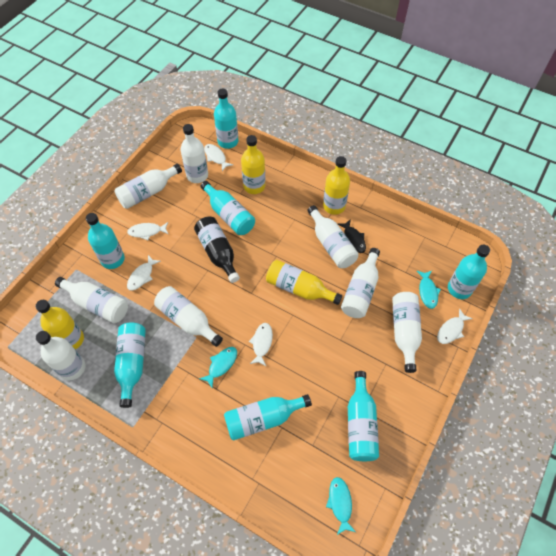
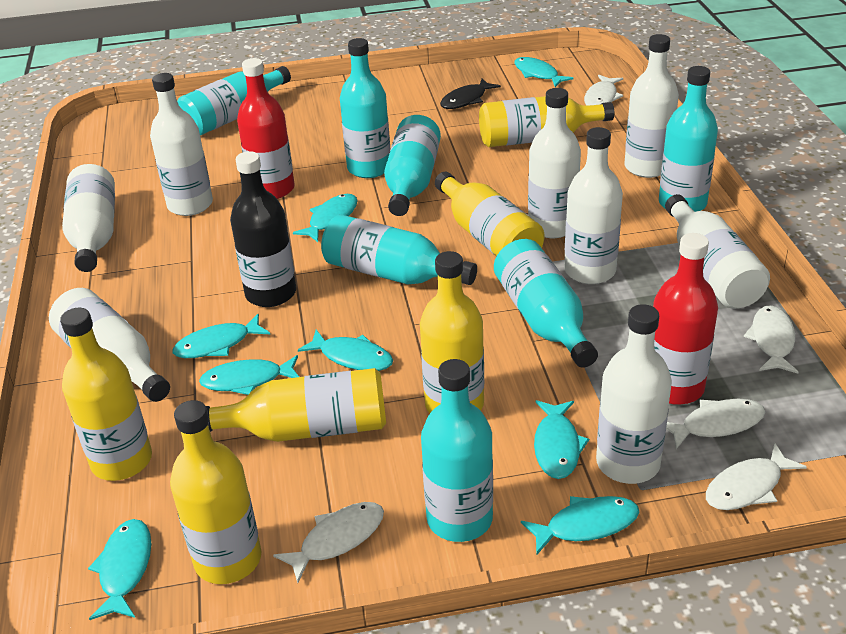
red bottle: 0 -> 2
turquoise fish: 3 -> 8
yellow bottle: 4 -> 6

